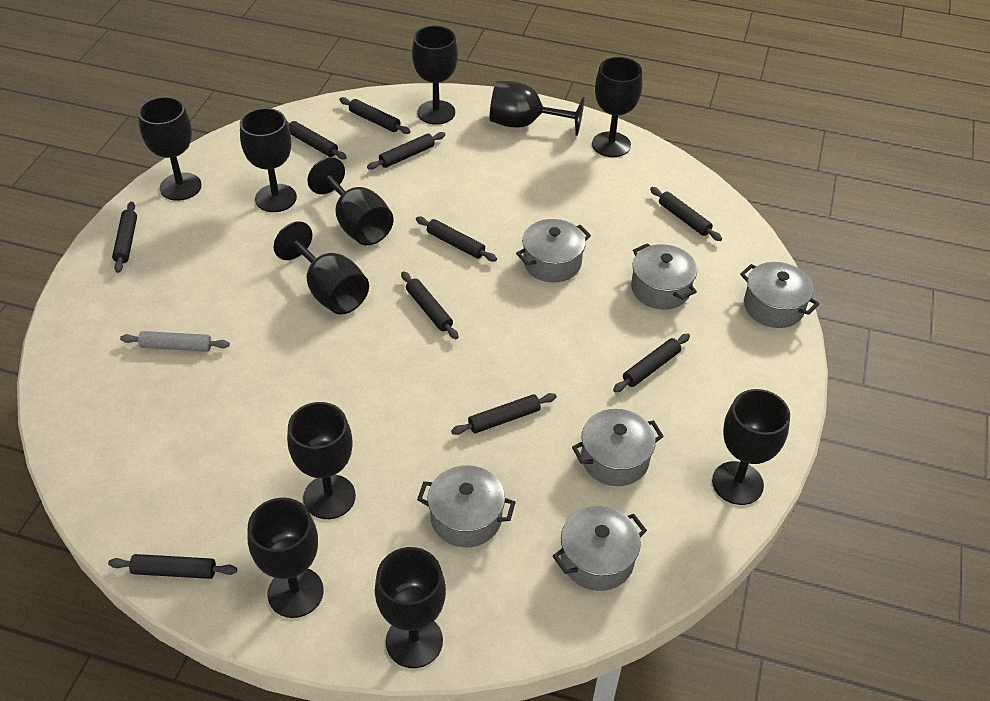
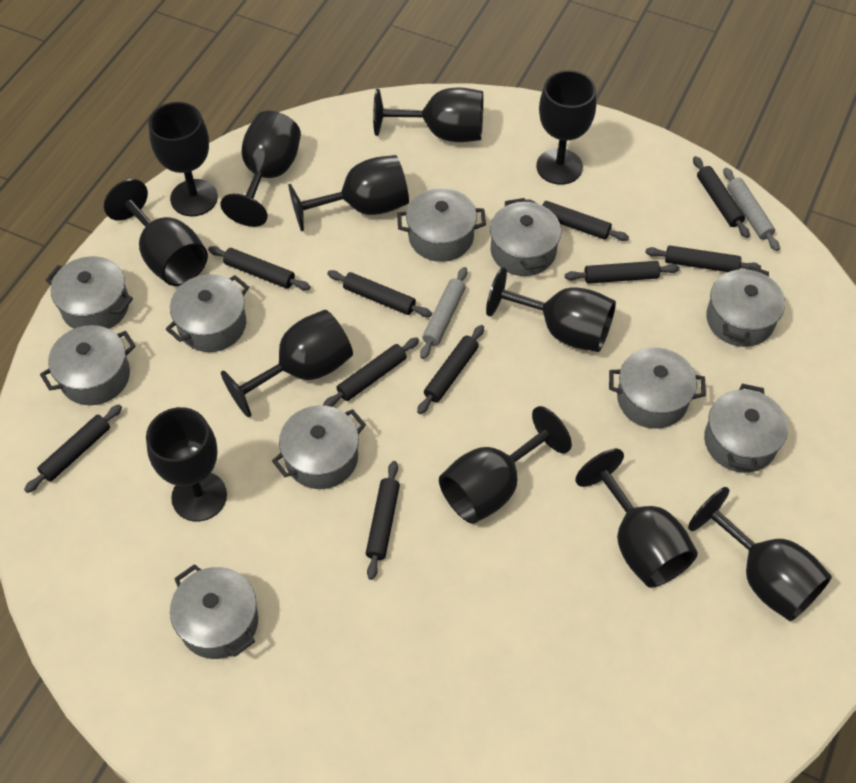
black goblet: 11 -> 12
grey pot: 6 -> 10
grey rolling pin: 1 -> 2

